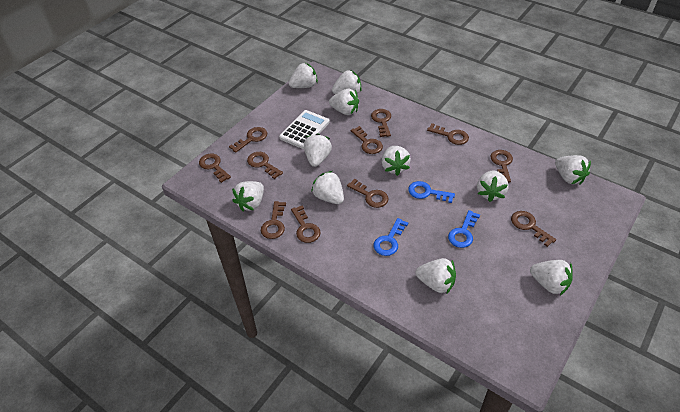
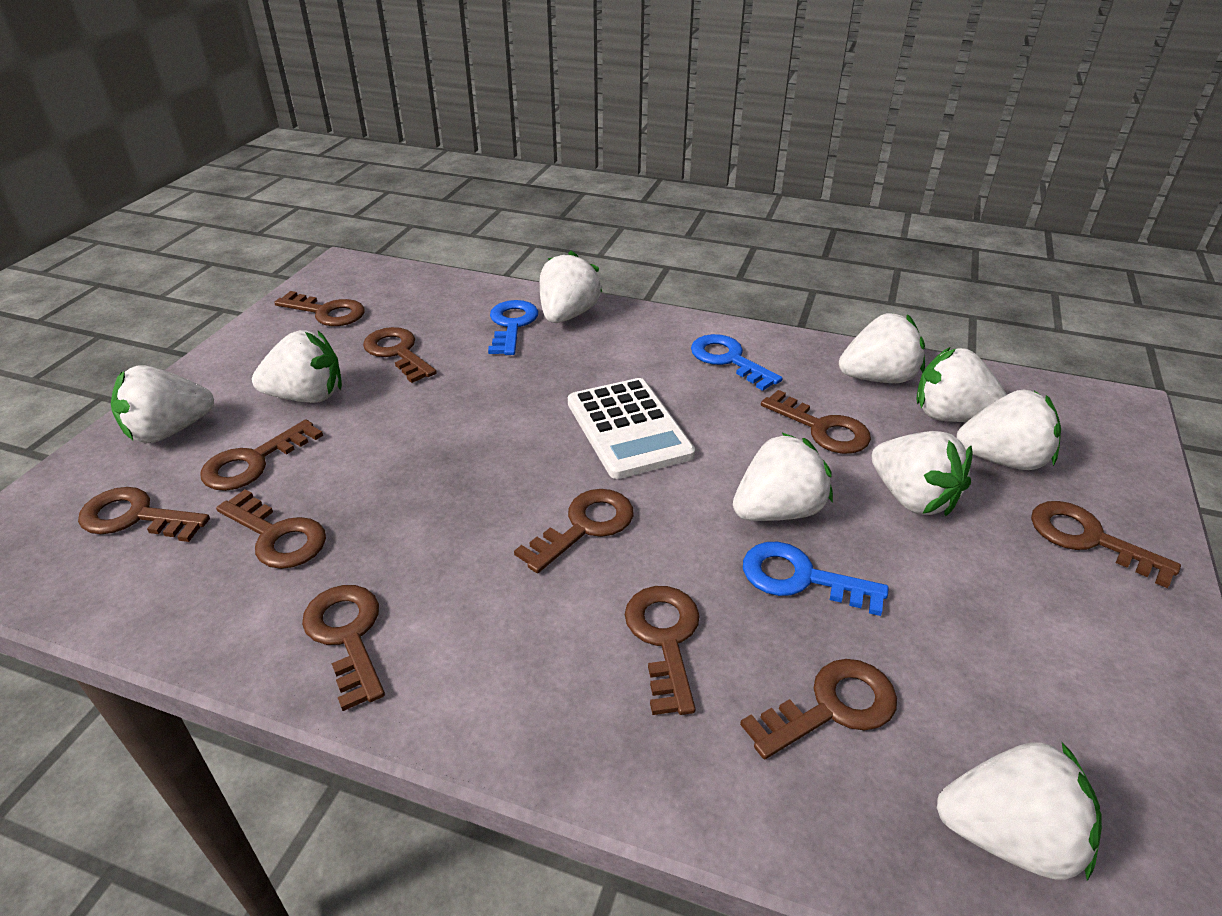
white strawberry: 11 -> 9

